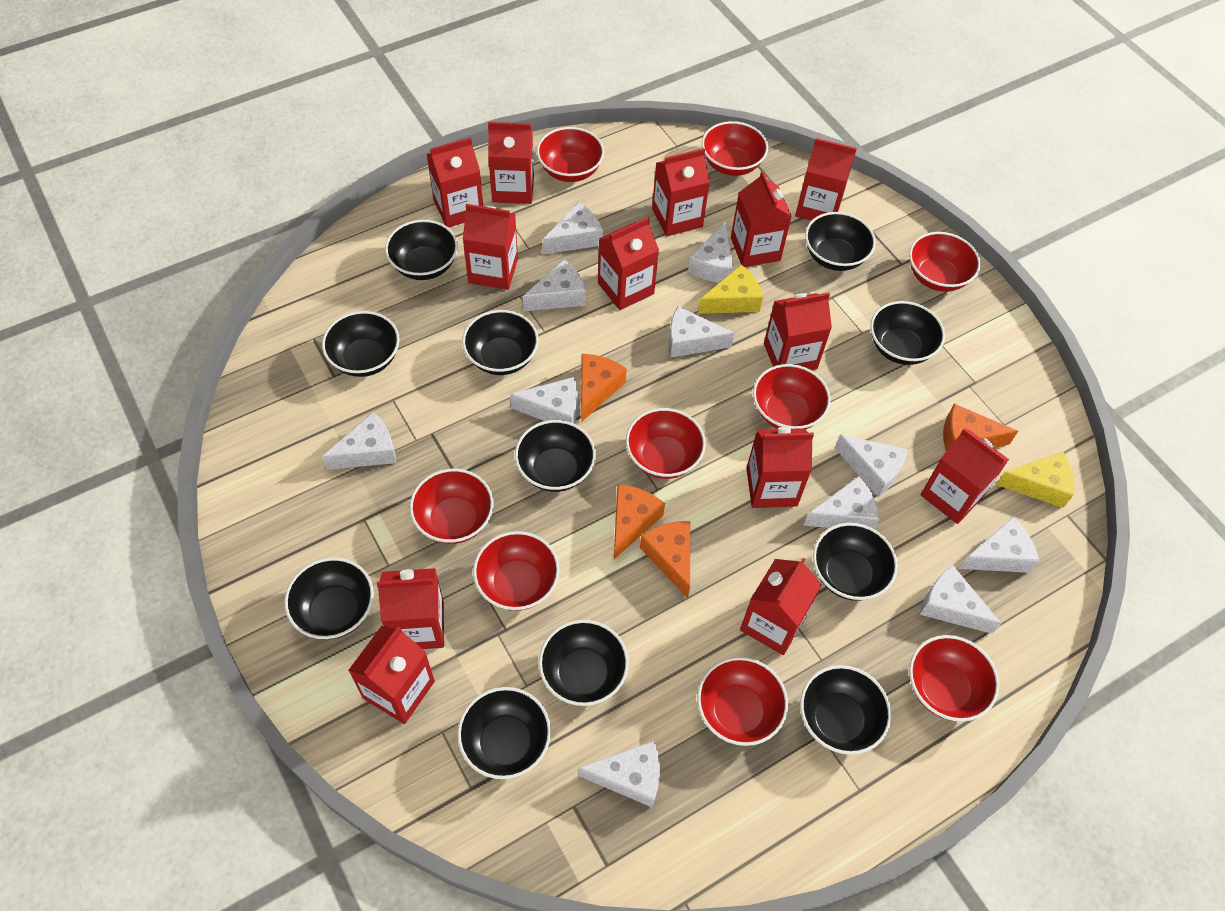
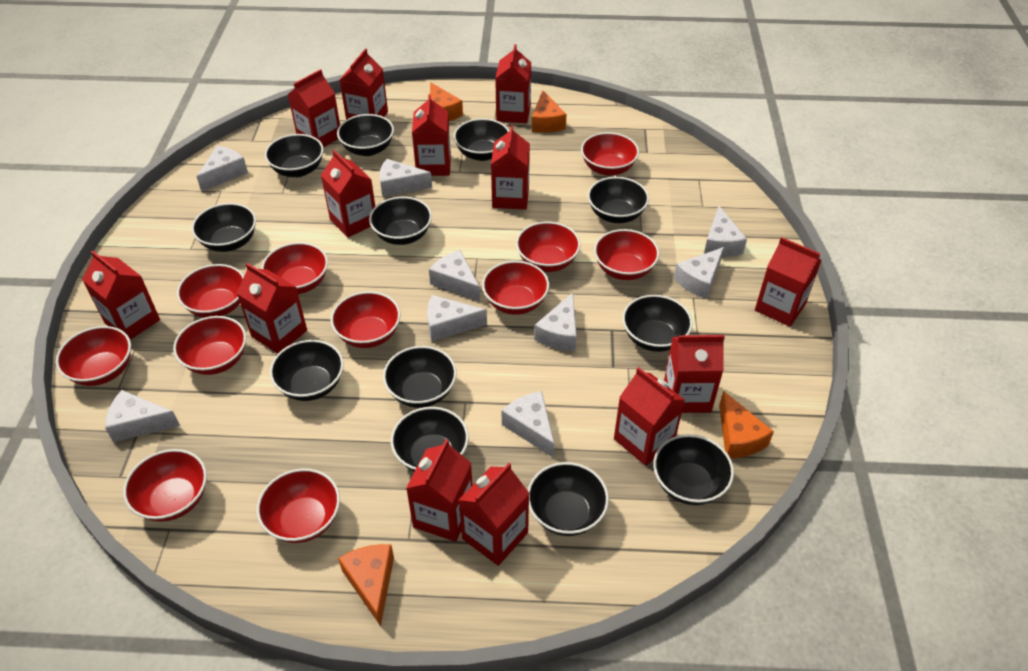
black bowl: 11 -> 12
red bowl: 9 -> 11
white cheese: 11 -> 9
yellow cheese: 2 -> 0

